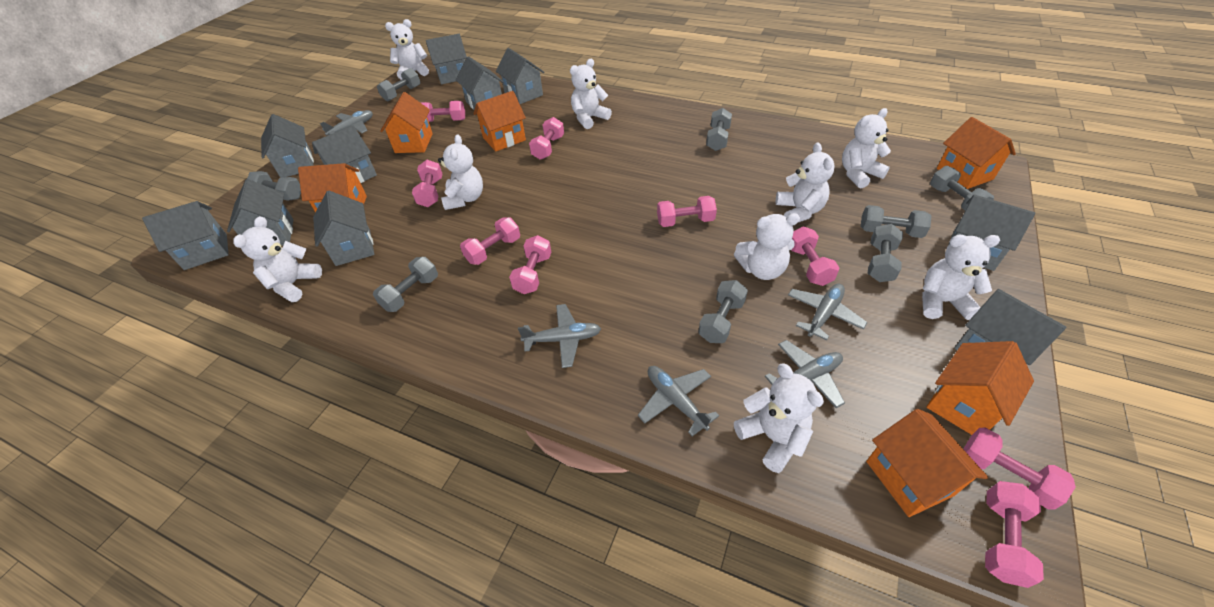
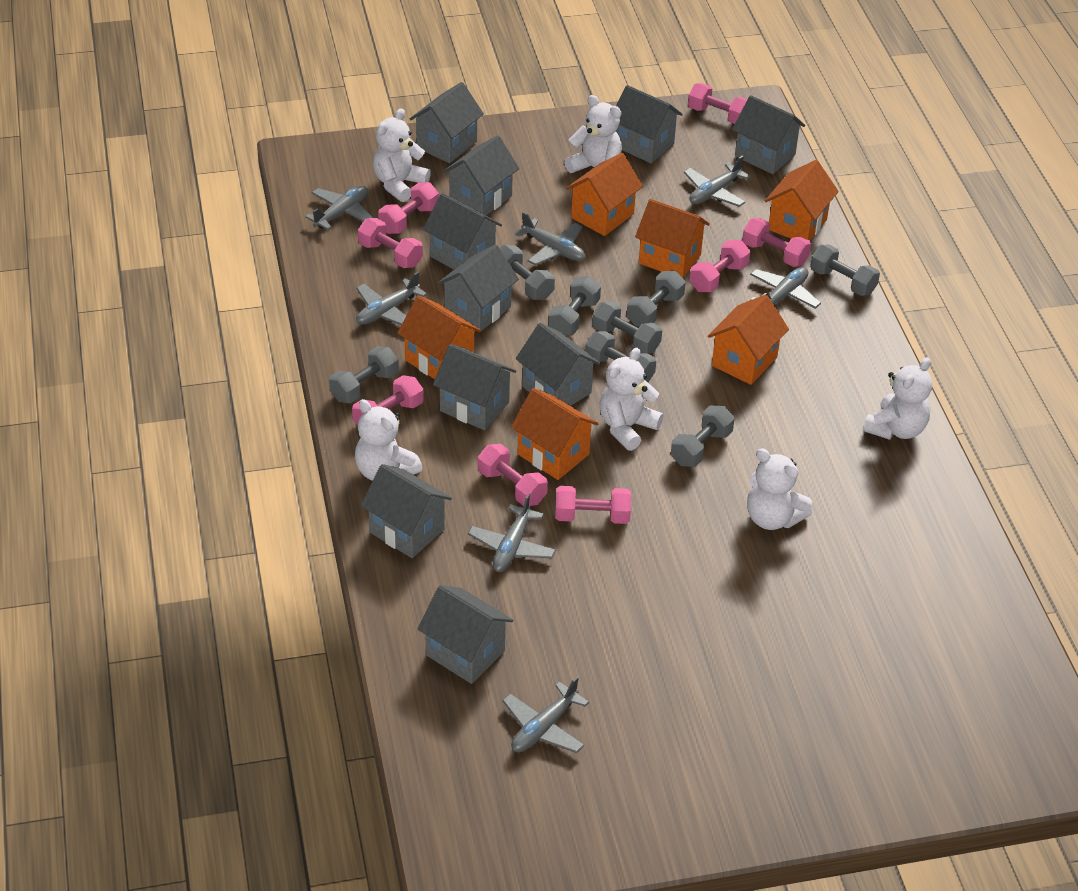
grey plane: 5 -> 7
pink dumbbell: 9 -> 8
white teddy bear: 9 -> 6

